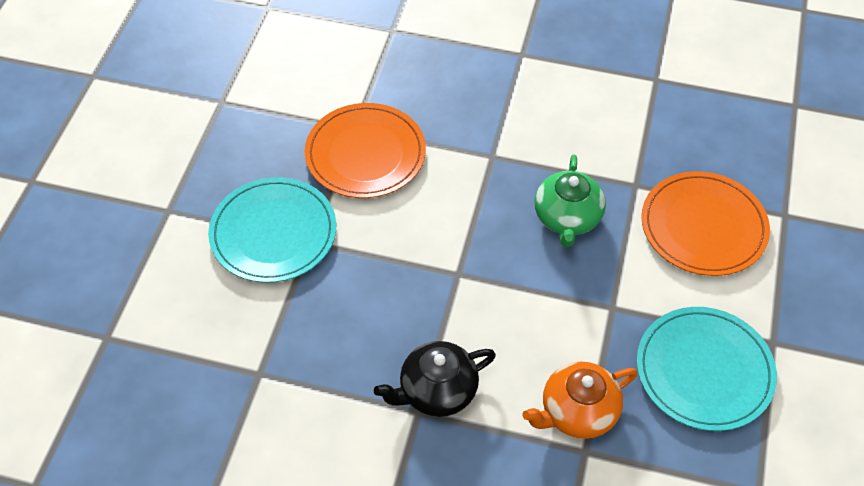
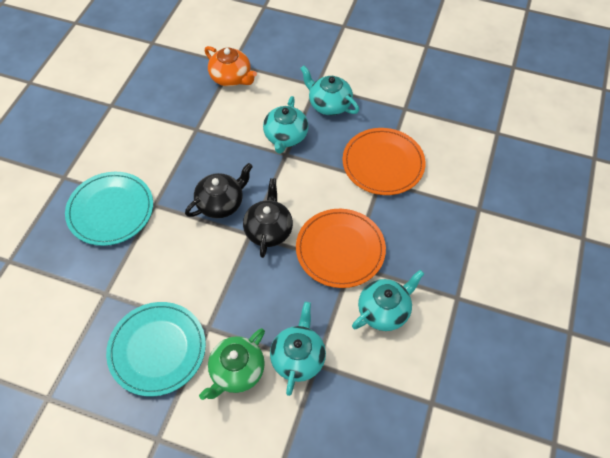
black teapot: 1 -> 2
turquoise teapot: 0 -> 4

